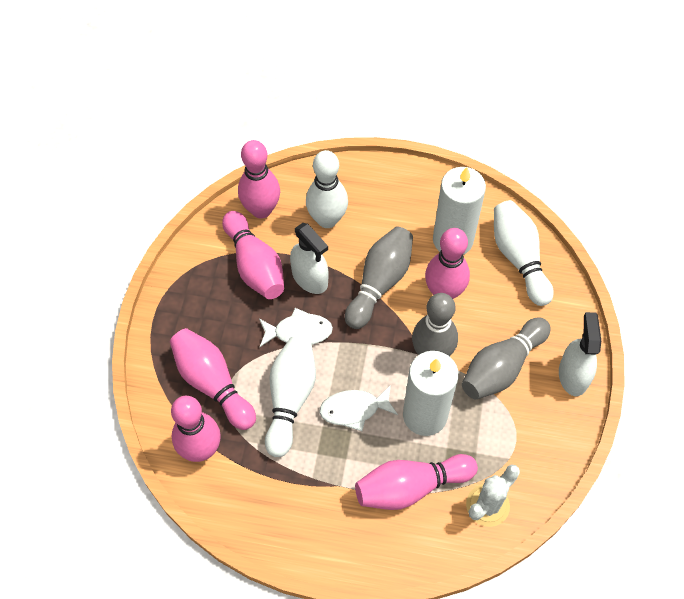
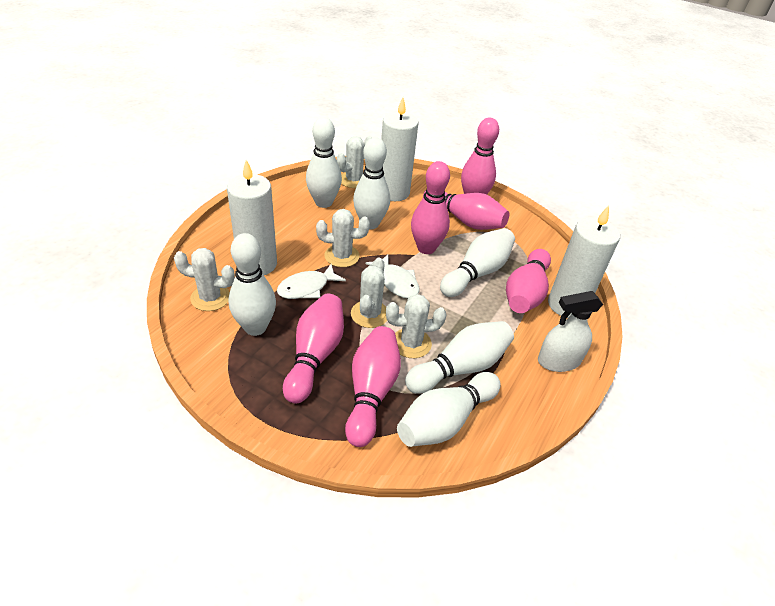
grey bowling pin: 3 -> 0
white bowling pin: 3 -> 6
white cactus: 1 -> 5
white candle: 2 -> 3
white spray bottle: 2 -> 1

